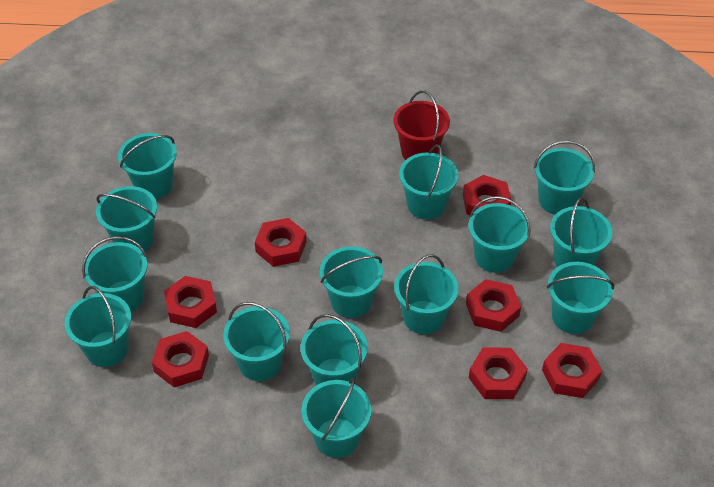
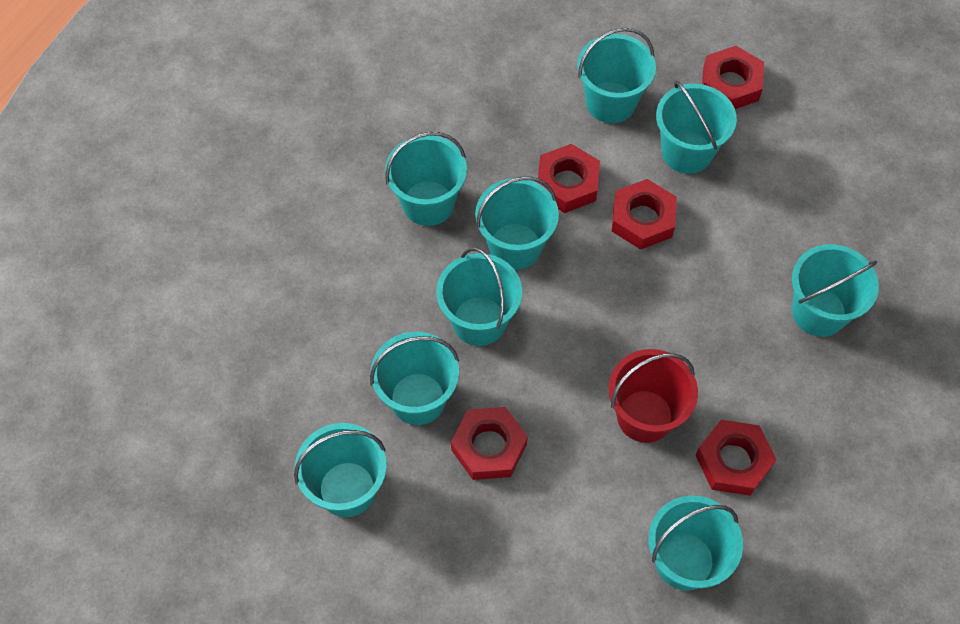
red nut: 7 -> 5
turquoise bucket: 14 -> 9

